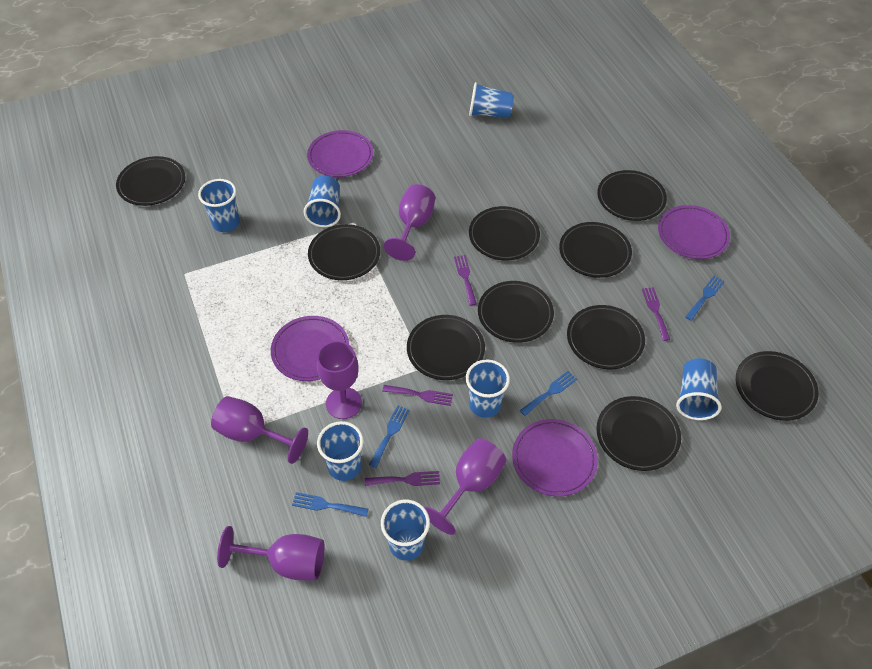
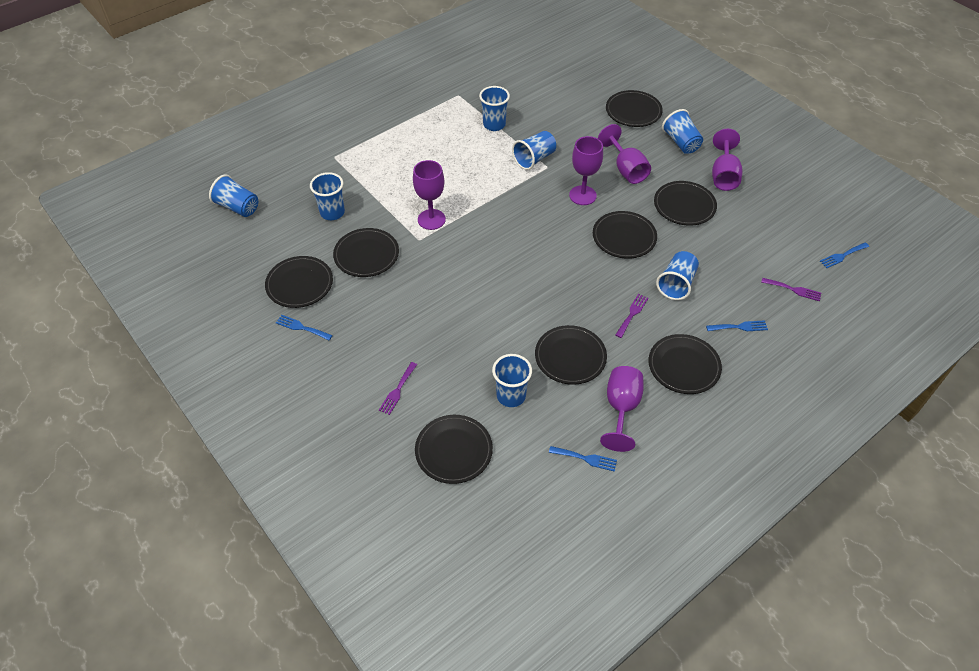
black plate: 10 -> 8
purple fork: 4 -> 3
purple plate: 4 -> 0

